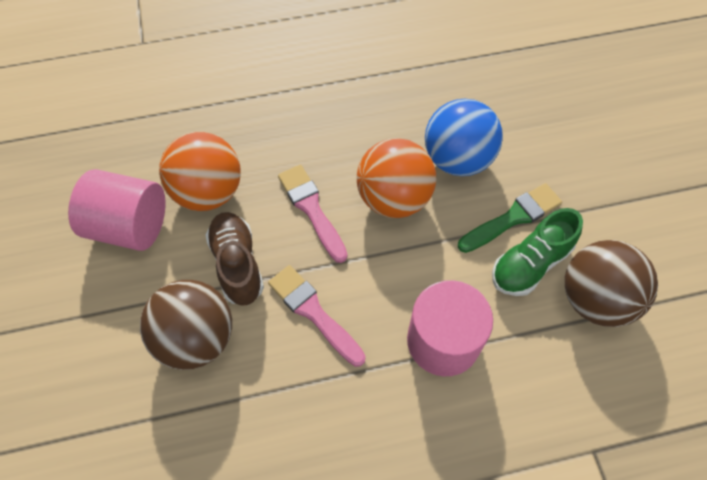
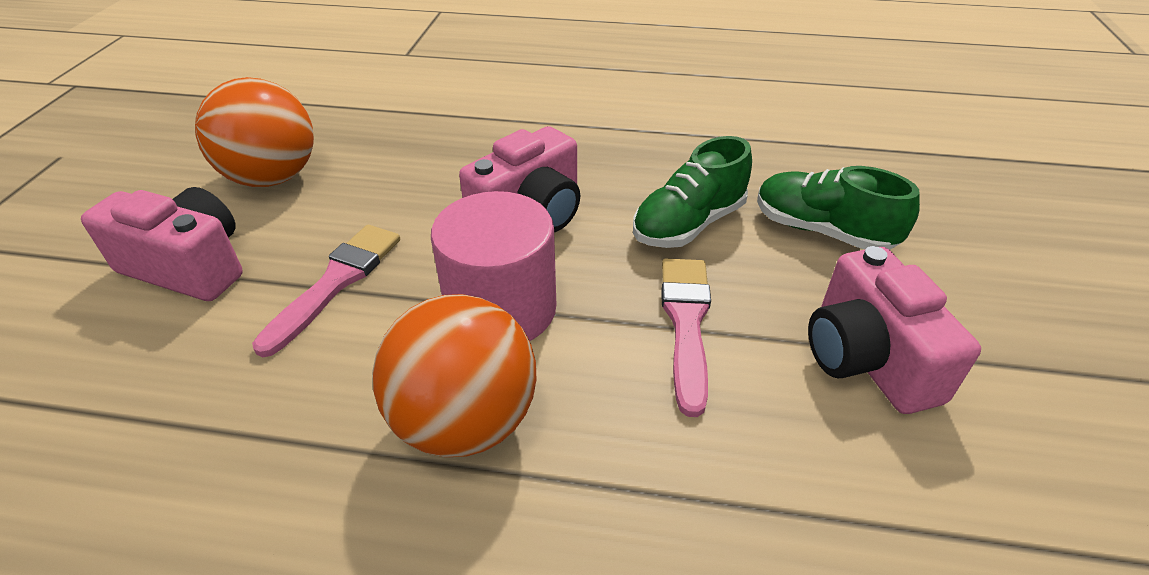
blue ball: 1 -> 0
brown ball: 2 -> 0
brown shoe: 1 -> 0
green brush: 1 -> 0
green shoe: 1 -> 2
pink camera: 0 -> 3
pink cylinder: 2 -> 1

